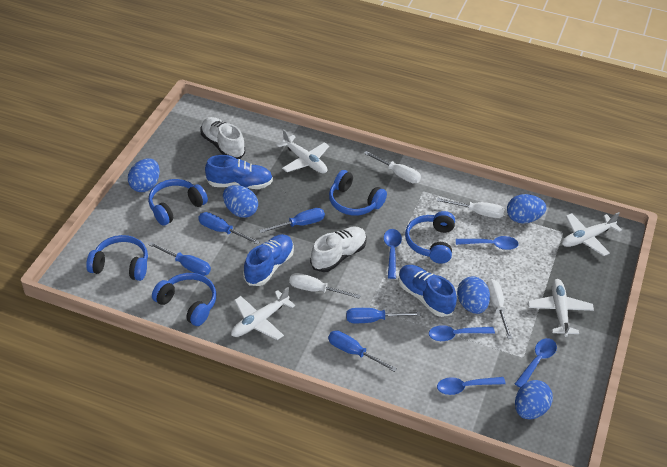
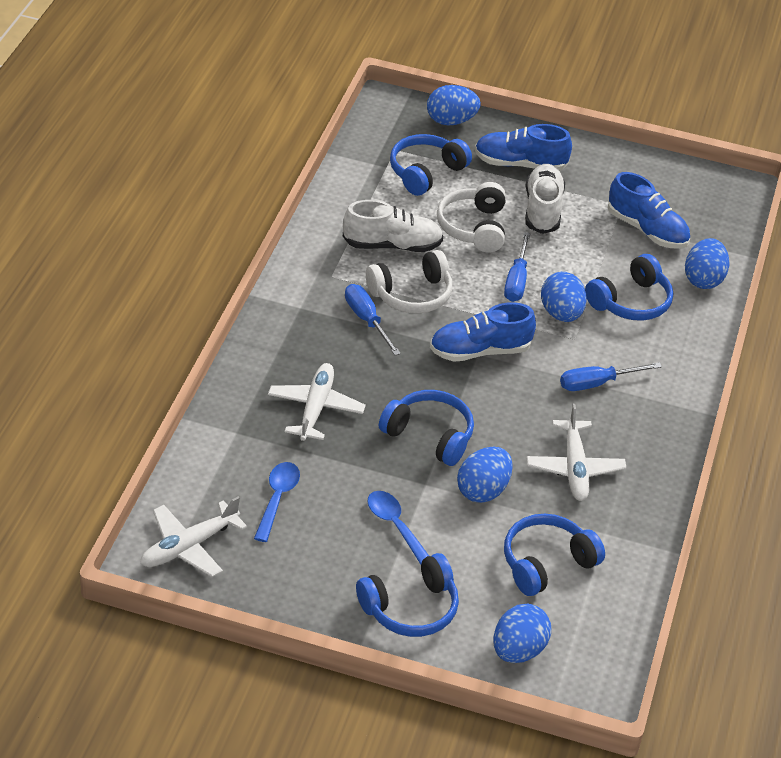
blue screwdriver: 5 -> 3
blue spoon: 5 -> 2
white headphones: 0 -> 2
white plane: 4 -> 3
white screwdriver: 4 -> 0

